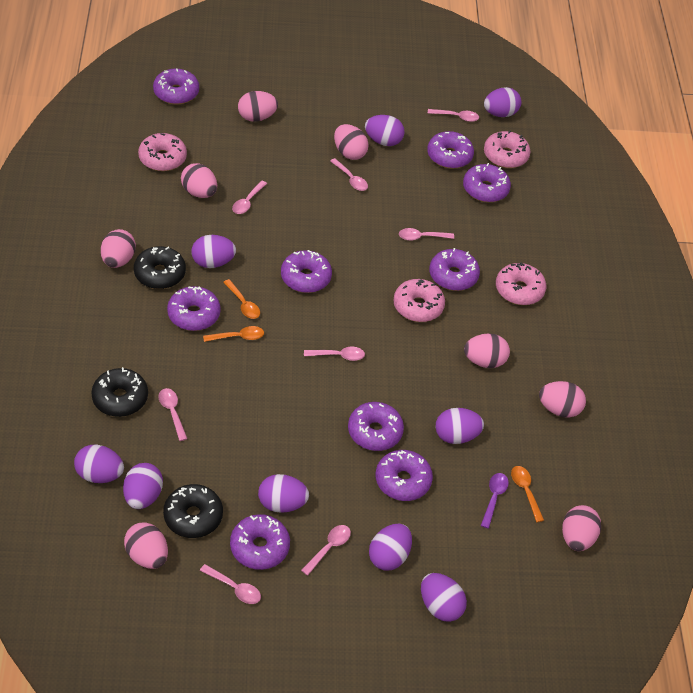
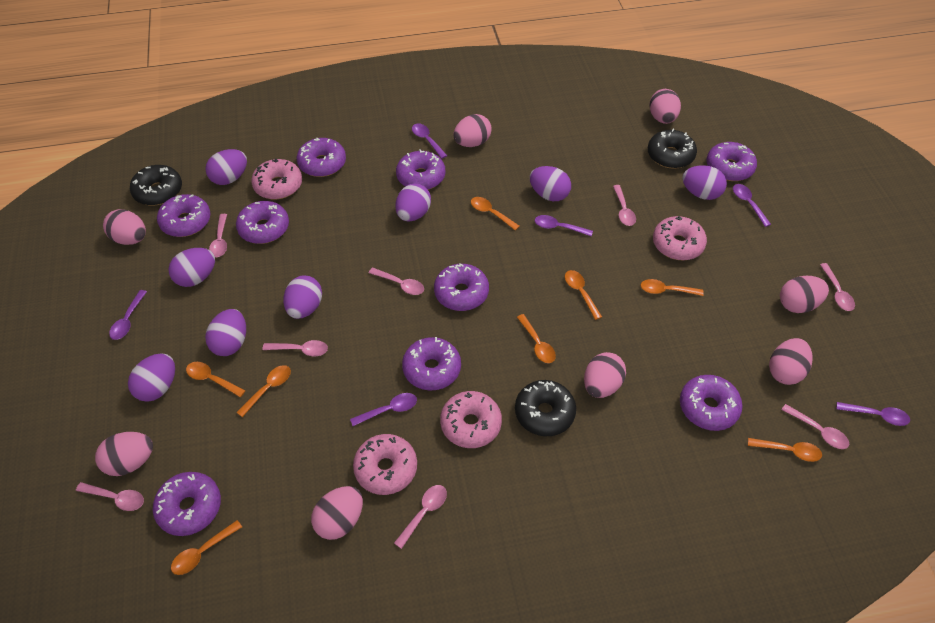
orange spoon: 3 -> 8
purple egg: 9 -> 8
purple spoon: 1 -> 6

